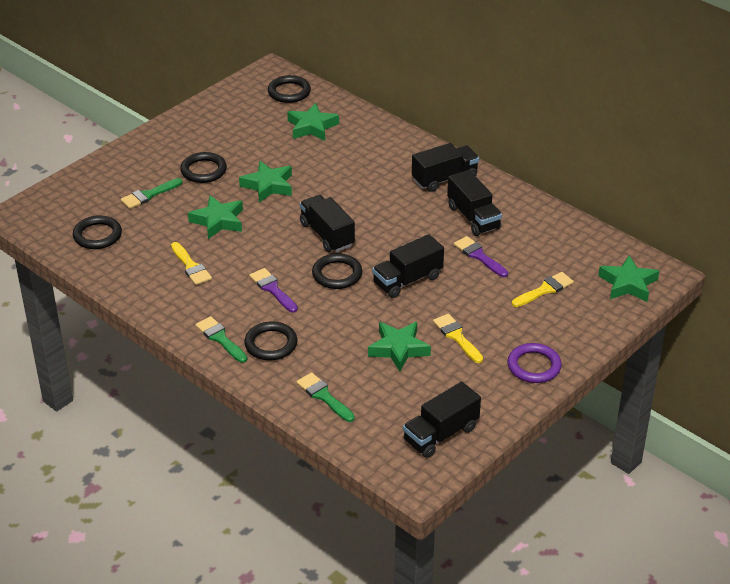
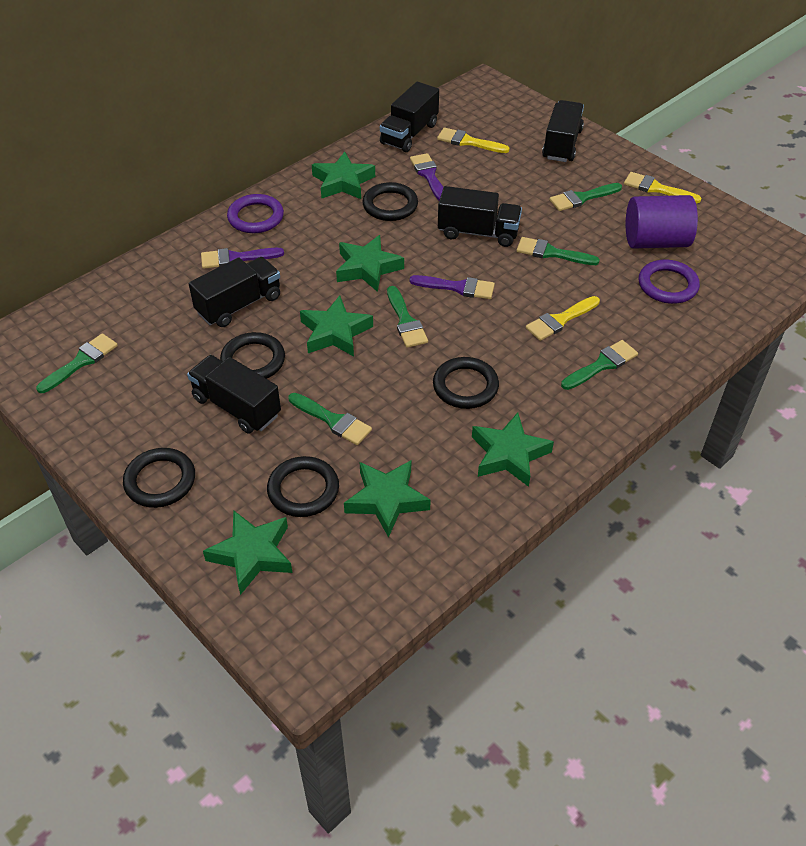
green brush: 3 -> 6
green star: 5 -> 6
purple brush: 2 -> 3
purple cylinder: 0 -> 1
purple ring: 1 -> 2

